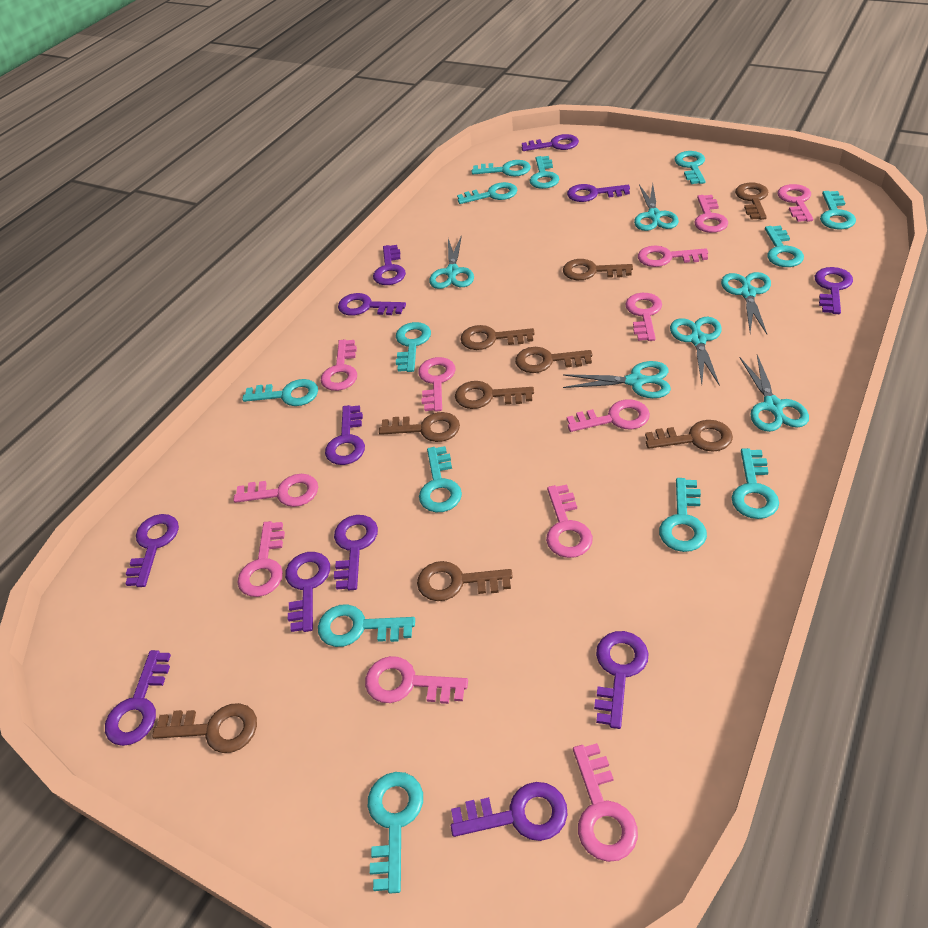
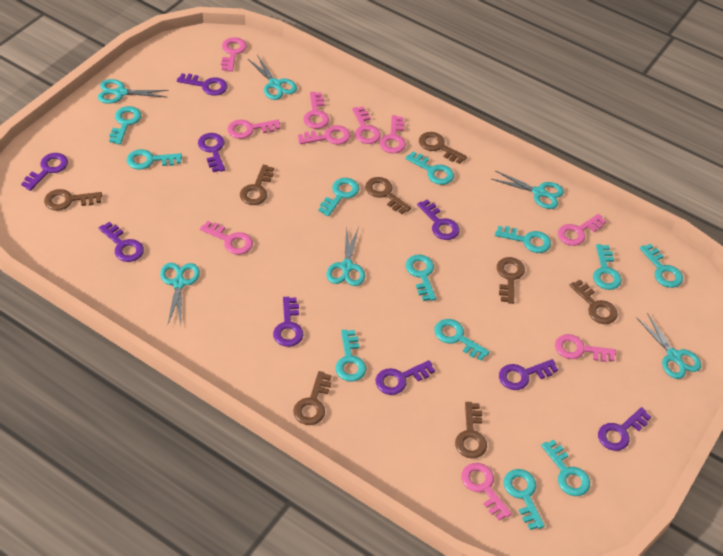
brown key: 9 -> 8
pink key: 12 -> 10
purple key: 12 -> 9
turquoise key: 13 -> 12

